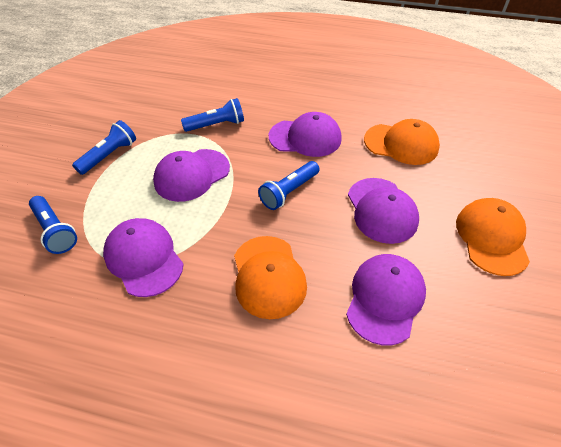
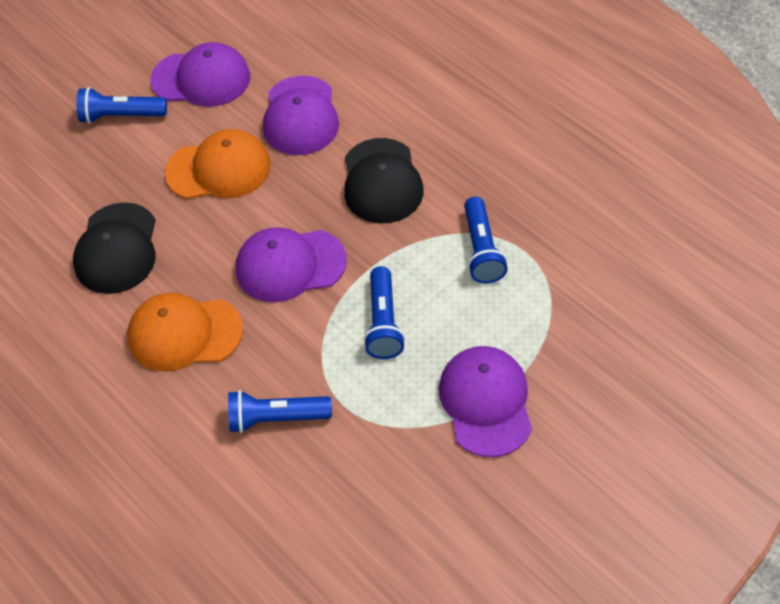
black cap: 0 -> 2
orange cap: 3 -> 2
purple cap: 5 -> 4

